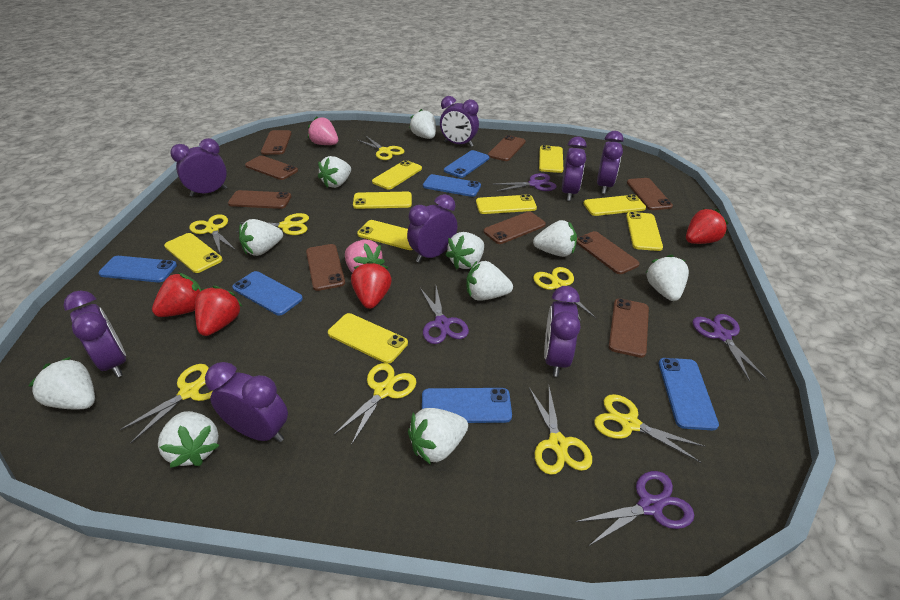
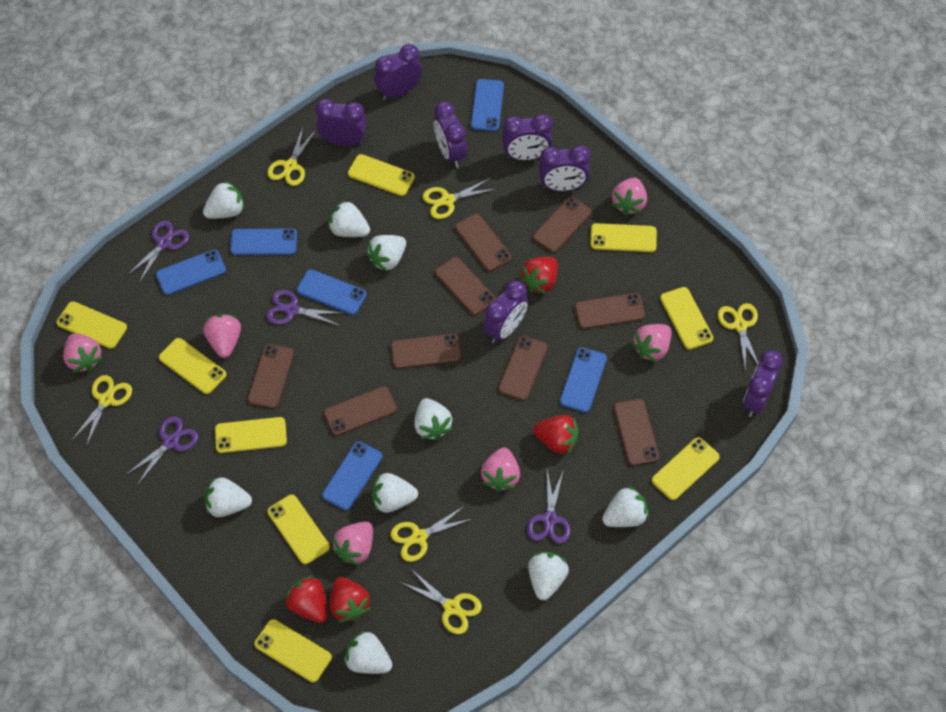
pink strawberry: 2 -> 6
purple clock: 8 -> 7
white strawberry: 10 -> 9
yellow scissors: 8 -> 6

